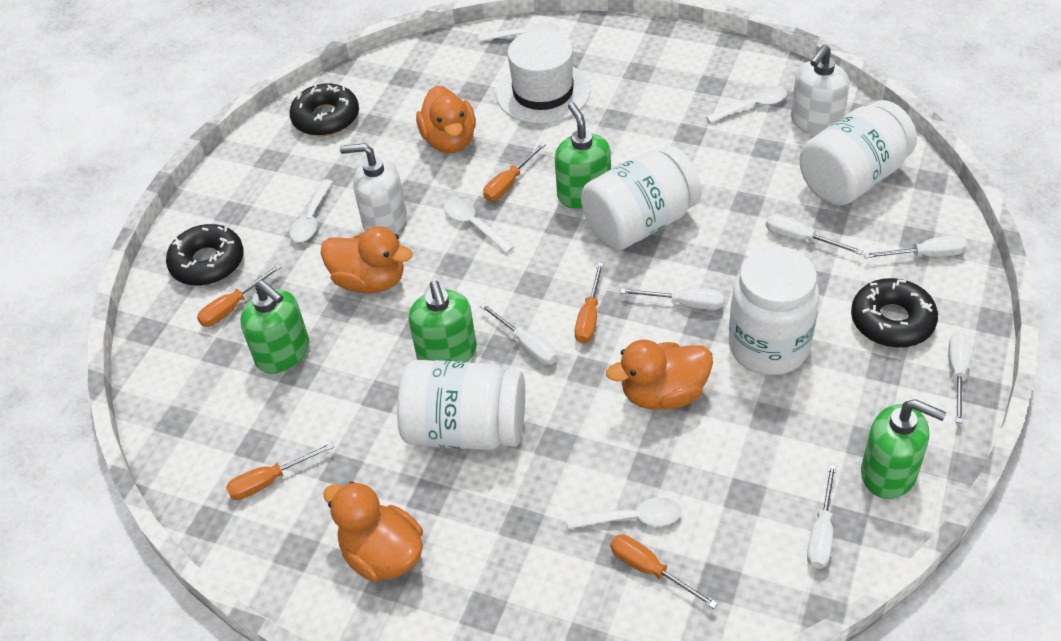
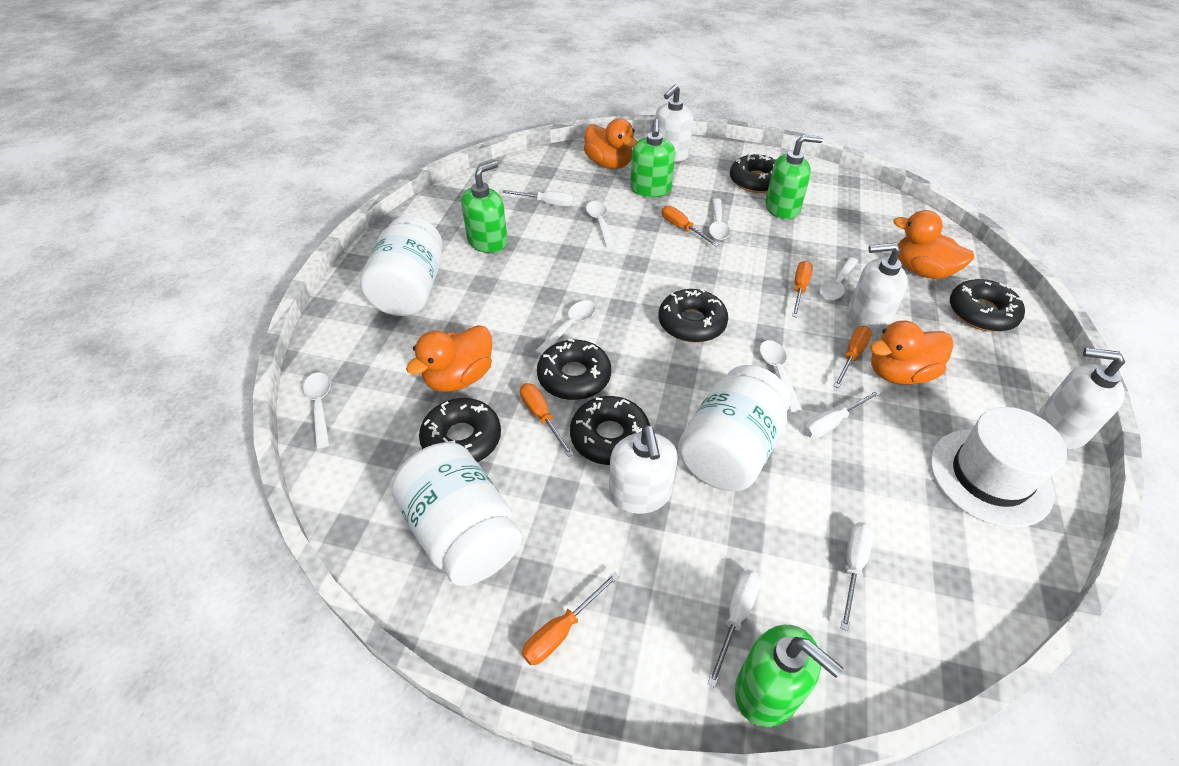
black donut: 3 -> 6
white jar: 4 -> 3
white screwdriver: 6 -> 4
white soap dispenser: 2 -> 4
white spoon: 5 -> 6

